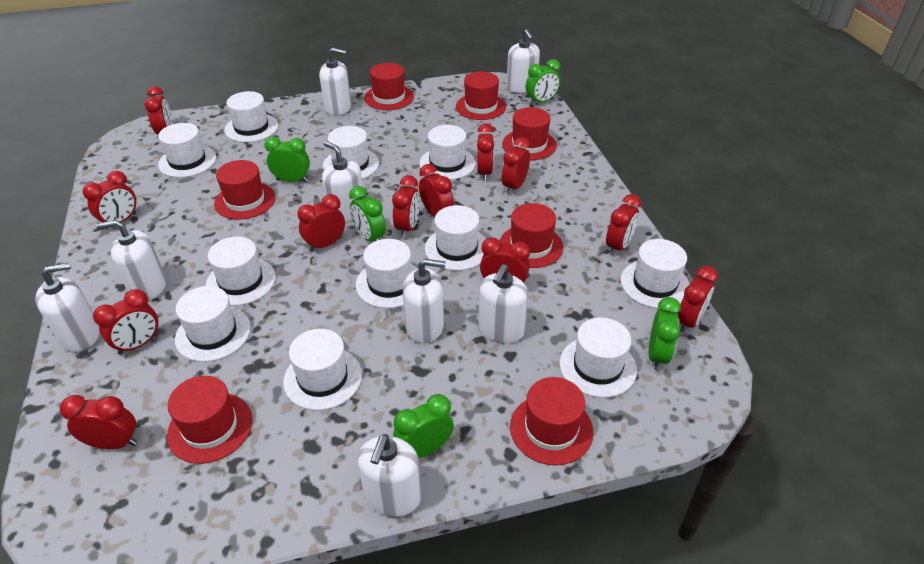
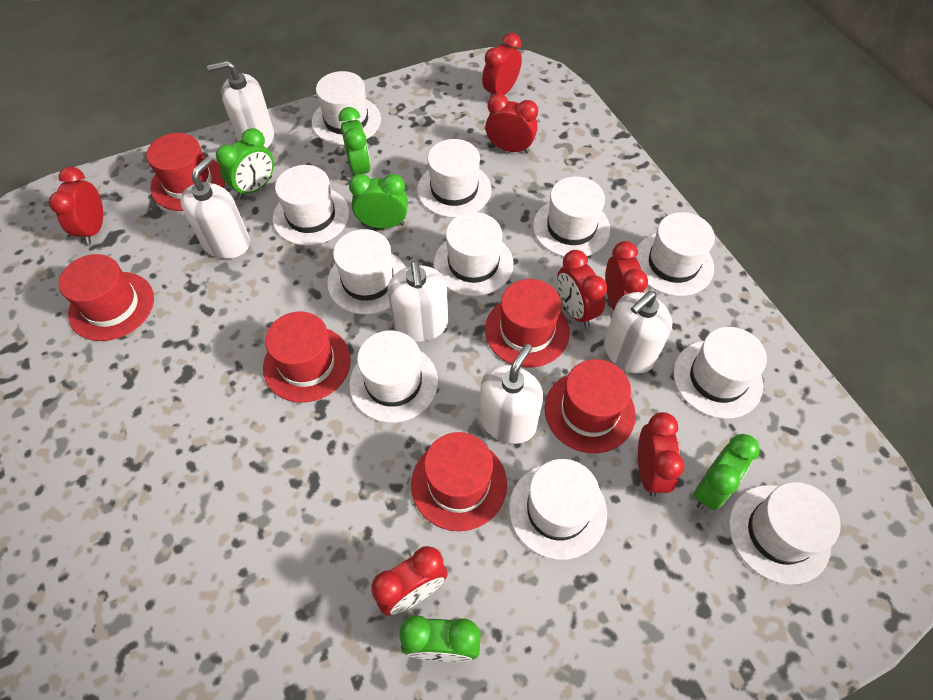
red clock: 12 -> 7
red hat: 7 -> 6
white soap dispenser: 8 -> 5

